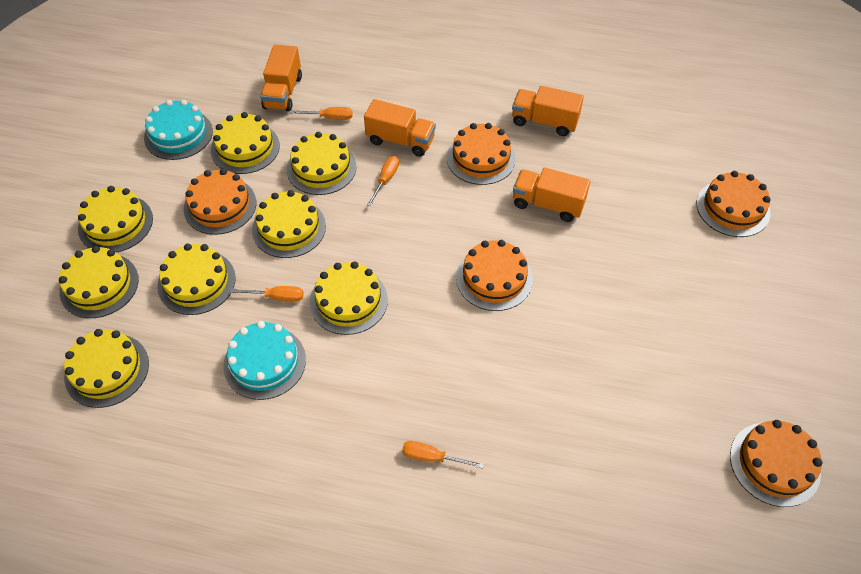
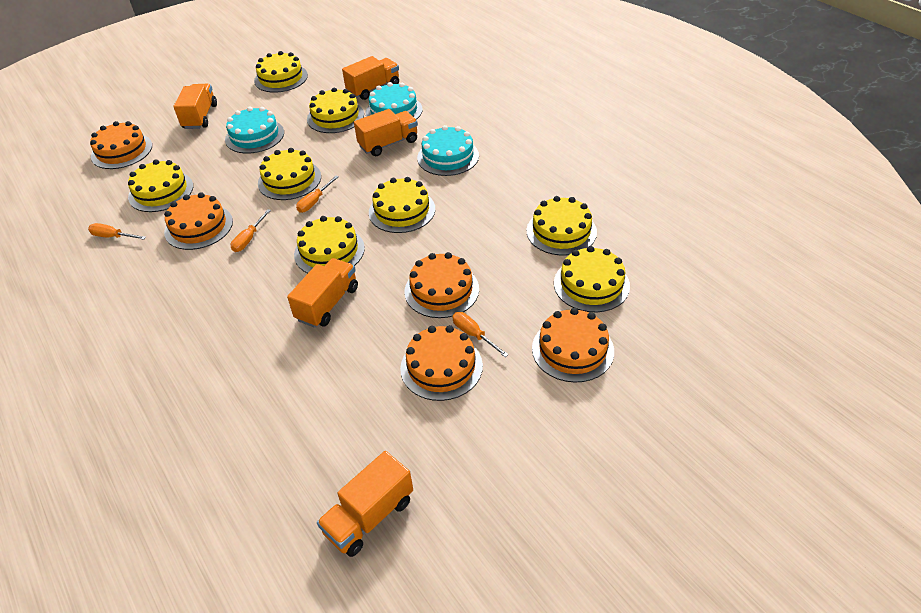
orange truck: 4 -> 5
turquoise cake: 2 -> 3

